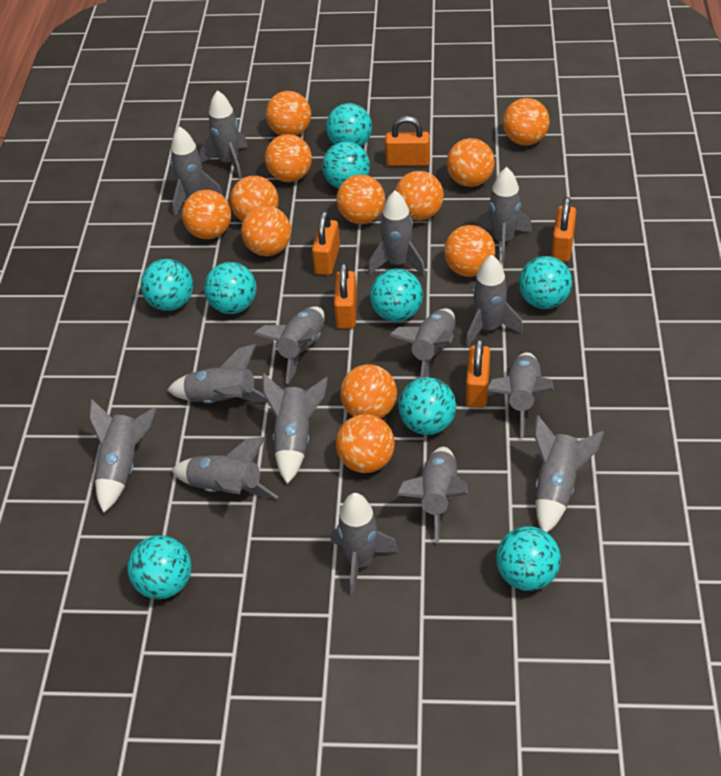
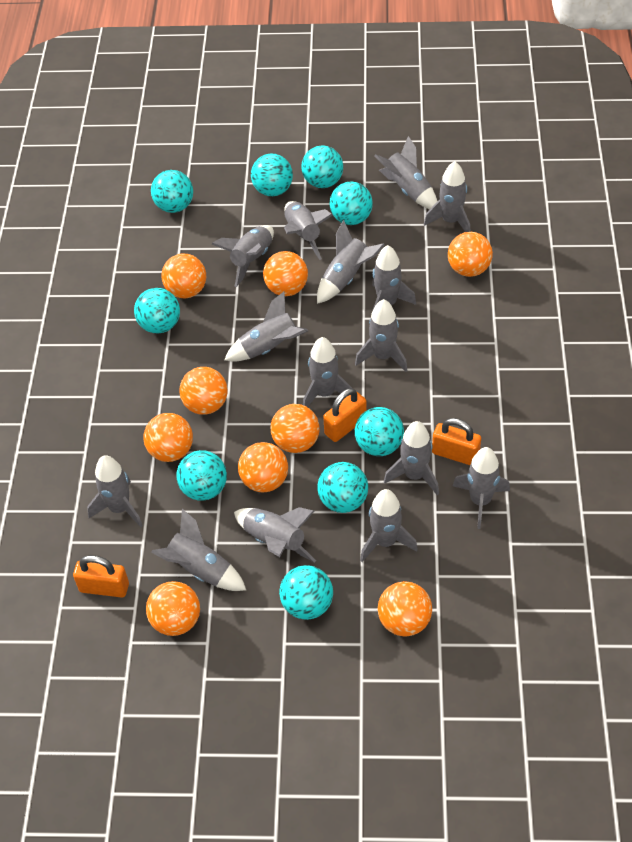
orange ball: 12 -> 9
orange padlock: 5 -> 3

